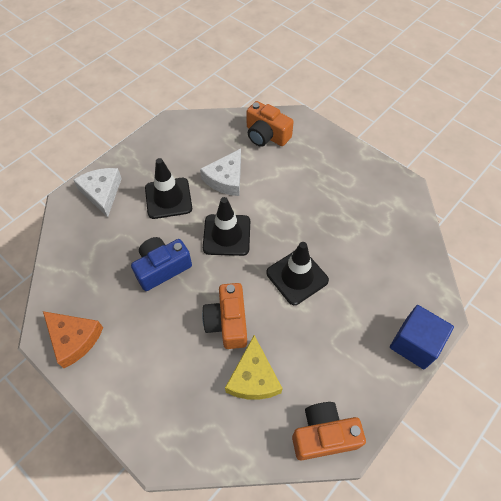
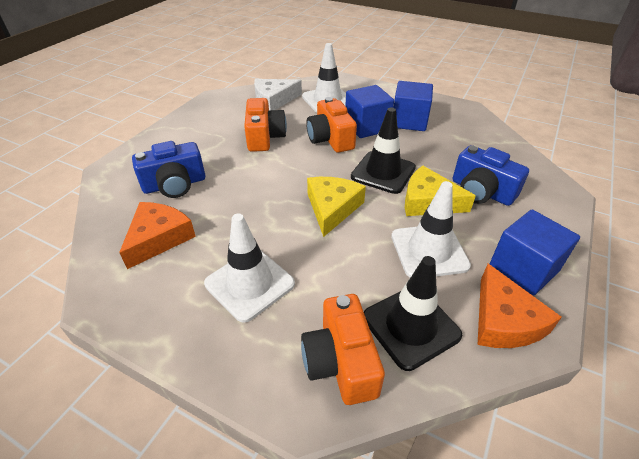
black traffic cone: 3 -> 2
blue camera: 1 -> 2
blue cube: 1 -> 3
orange cheese: 1 -> 2
white cheese: 2 -> 1
white traffic cone: 0 -> 3
yellow cheese: 1 -> 2

